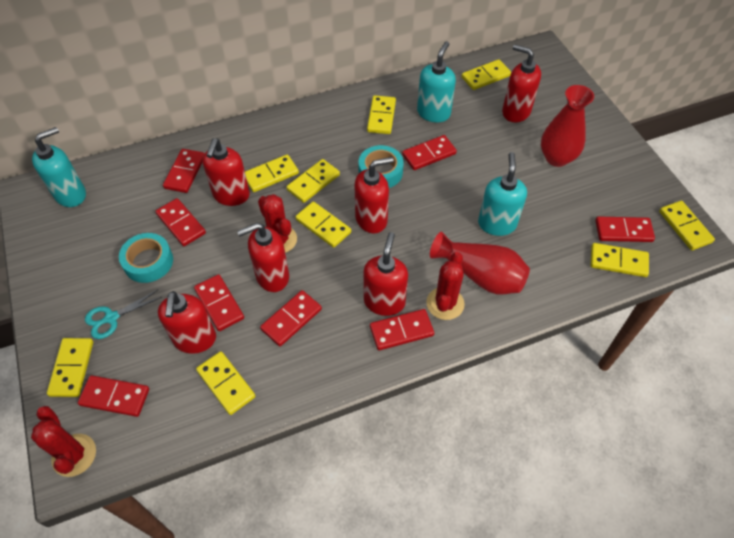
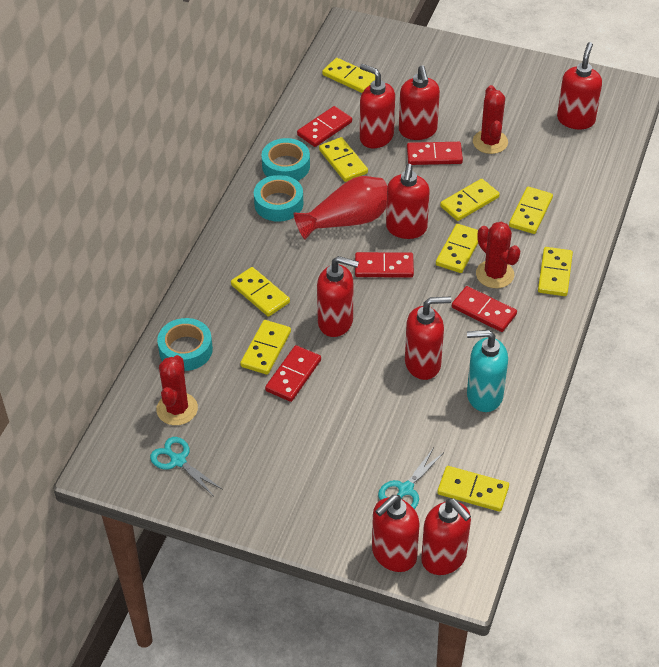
red domino: 8 -> 5
red soap dispenser: 6 -> 8
red vase: 2 -> 1
turquoise scissors: 1 -> 2
turquoise soap dispenser: 3 -> 1
turquoise tape: 2 -> 3

